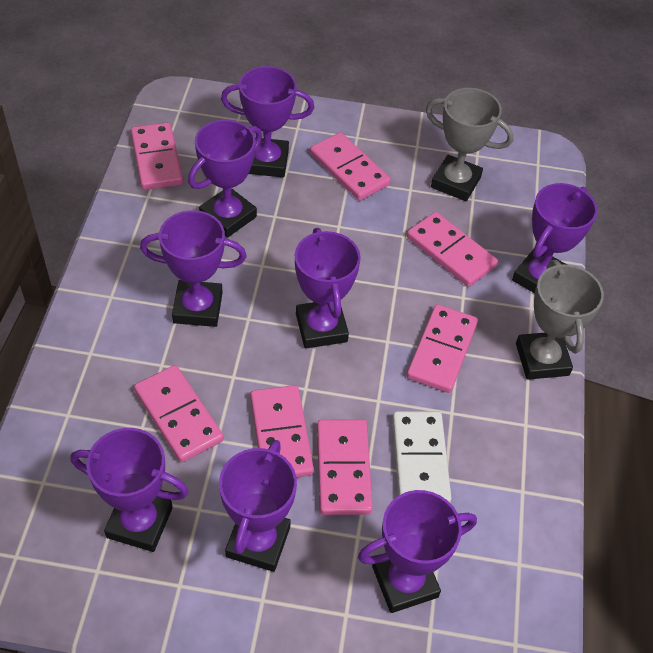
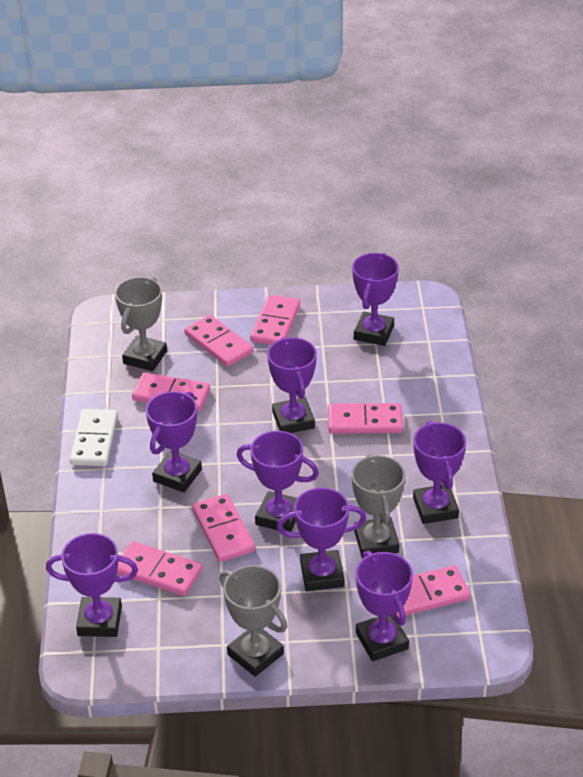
grey trophy: 2 -> 3

